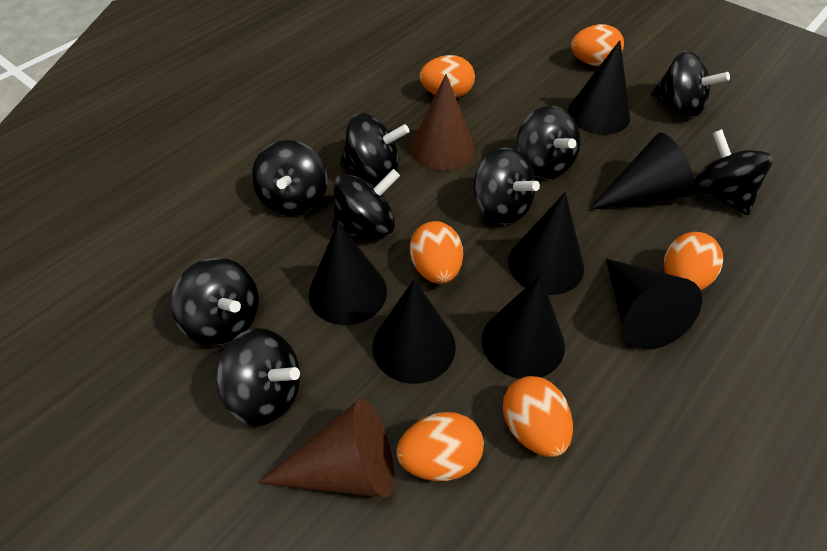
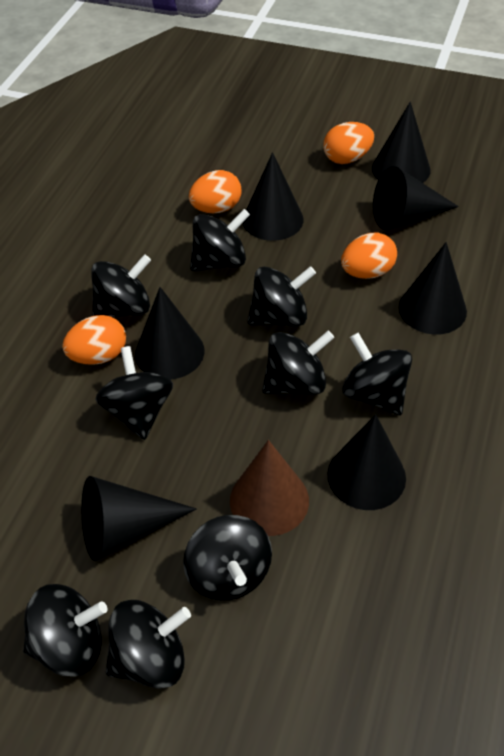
brown cone: 2 -> 1
orange egg: 6 -> 4

